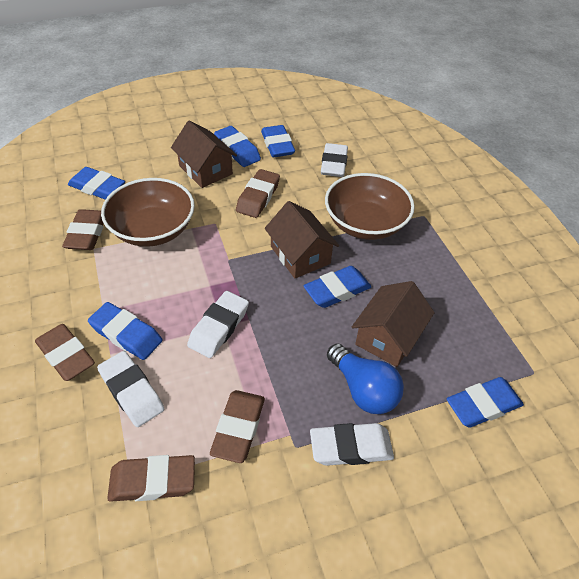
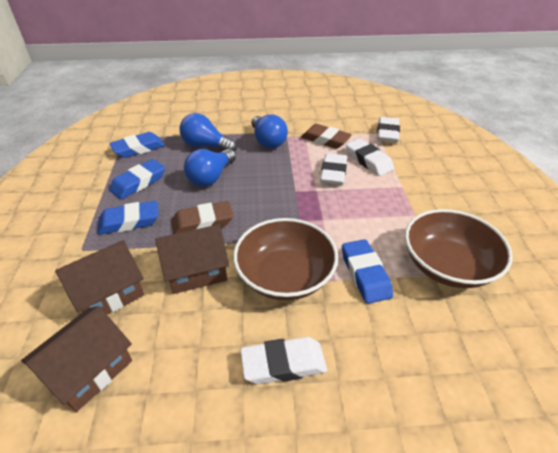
blue eraser: 6 -> 4
blue light bulb: 1 -> 3
brown eraser: 5 -> 2

